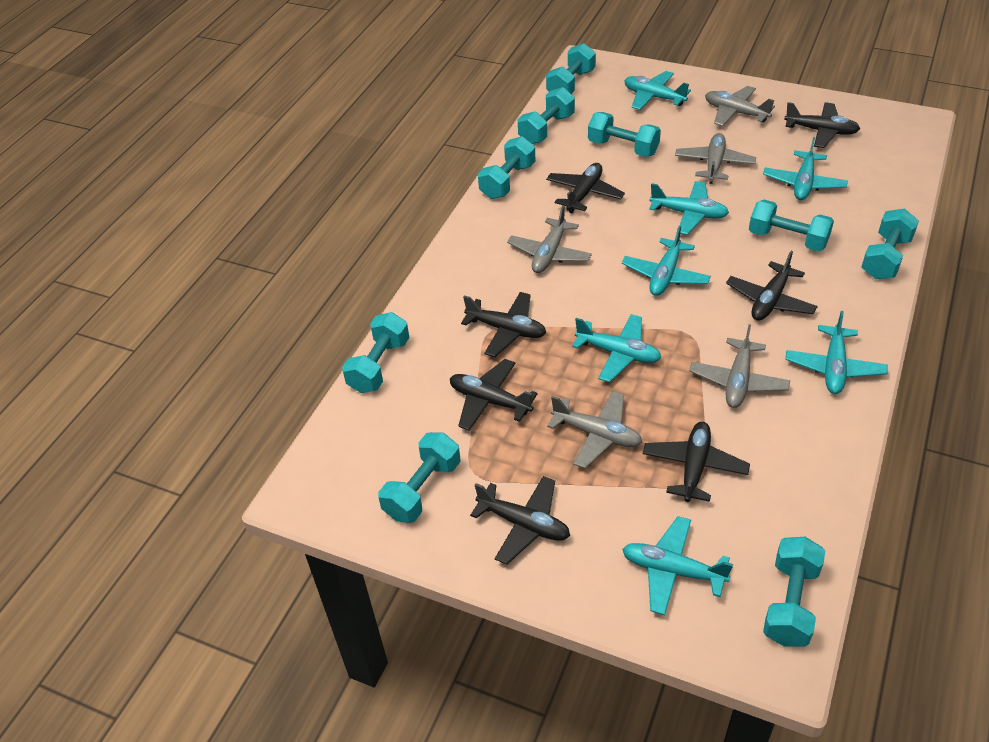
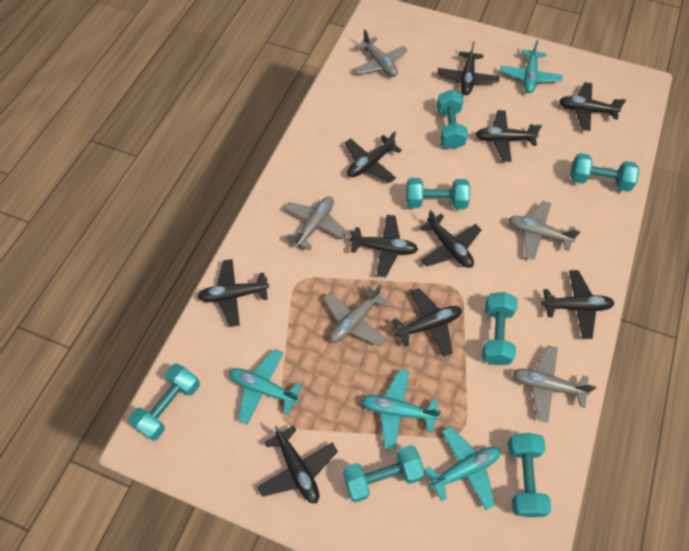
black plane: 7 -> 10
turquoise dumbbell: 9 -> 7
turquoise plane: 7 -> 4

